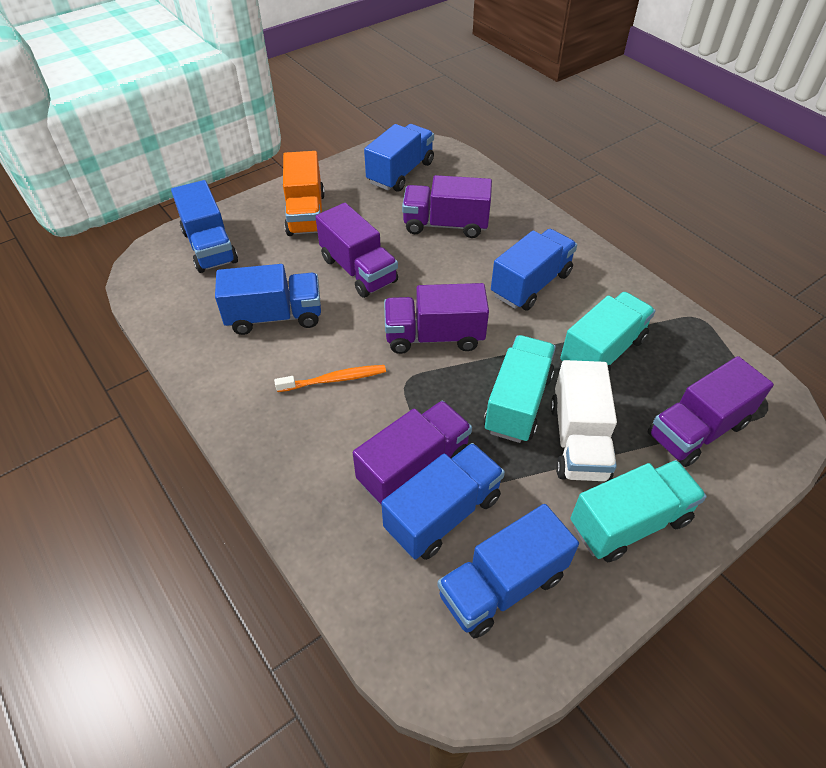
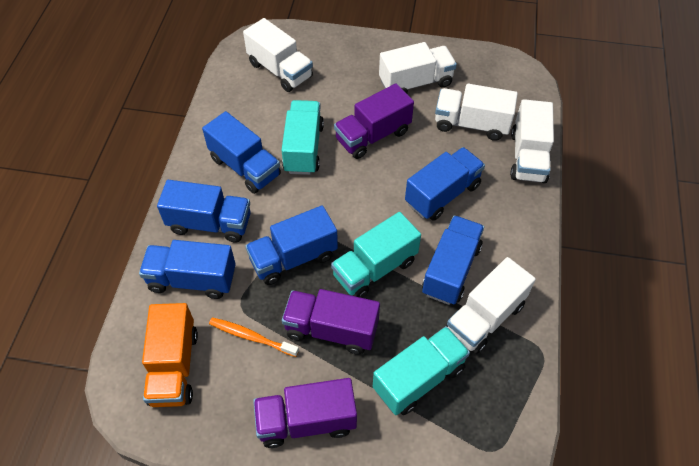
purple truck: 5 -> 3
white truck: 1 -> 5

